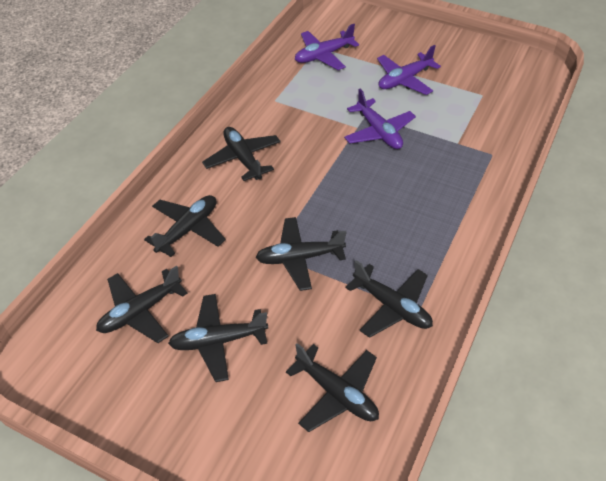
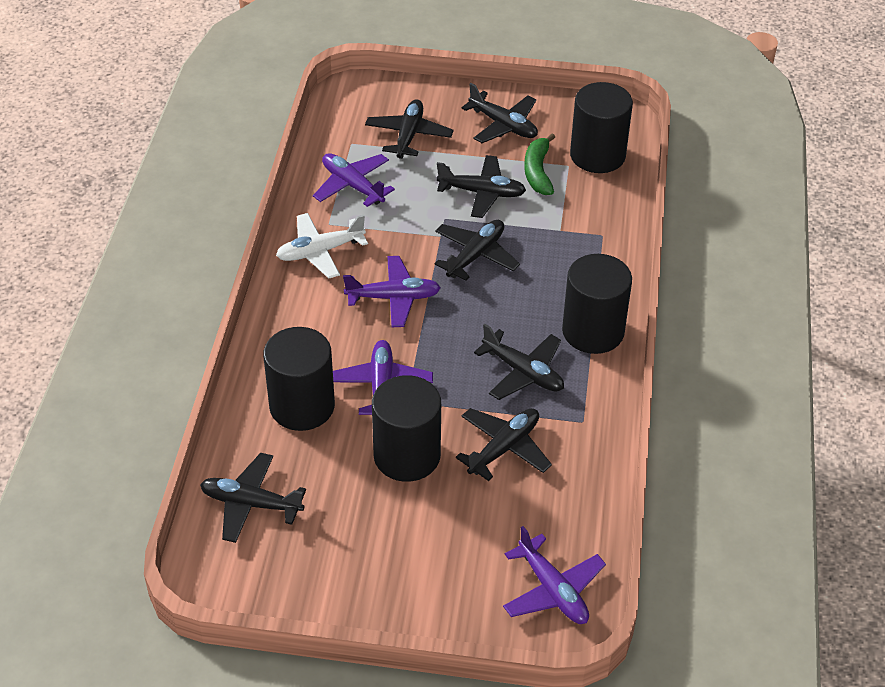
black cylinder: 0 -> 4
green banana: 0 -> 1
purple plane: 3 -> 4
white plane: 0 -> 1

